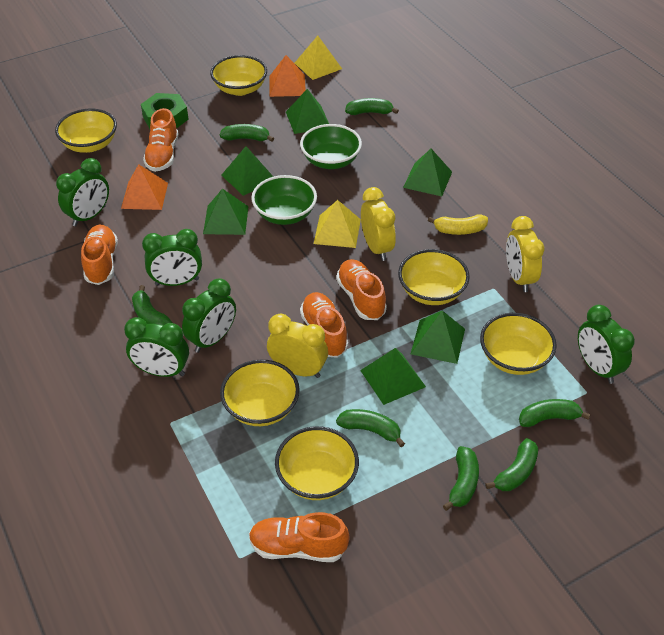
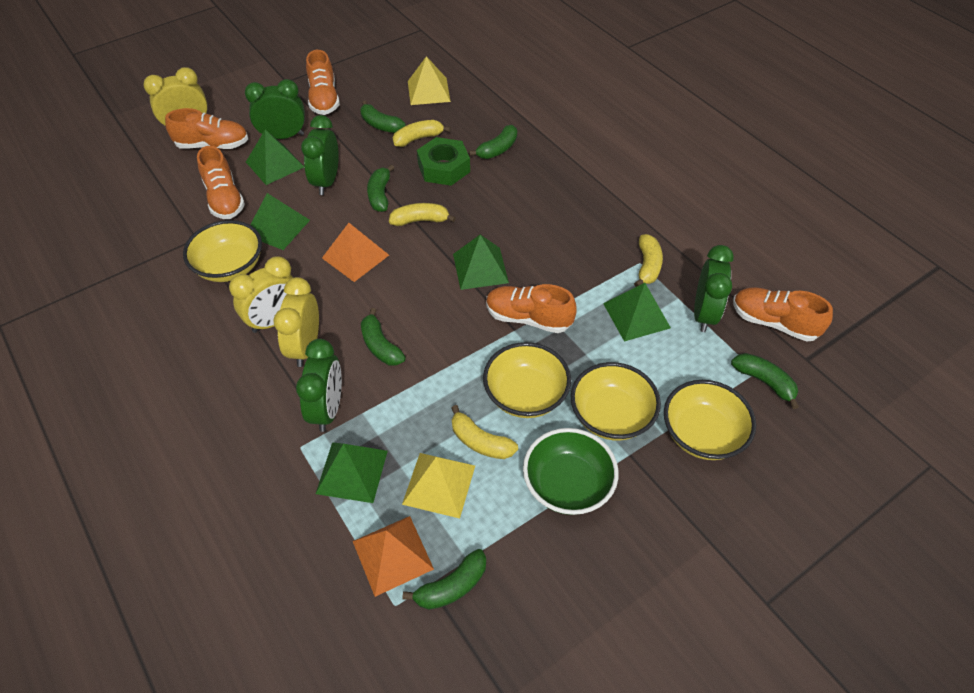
green banana: 7 -> 6
green bowl: 2 -> 1
green clock: 5 -> 4
green pyramid: 6 -> 5
yellow banana: 1 -> 4
yellow bowl: 6 -> 4

